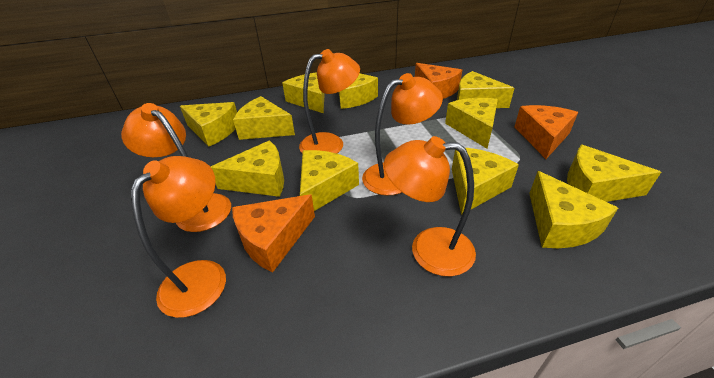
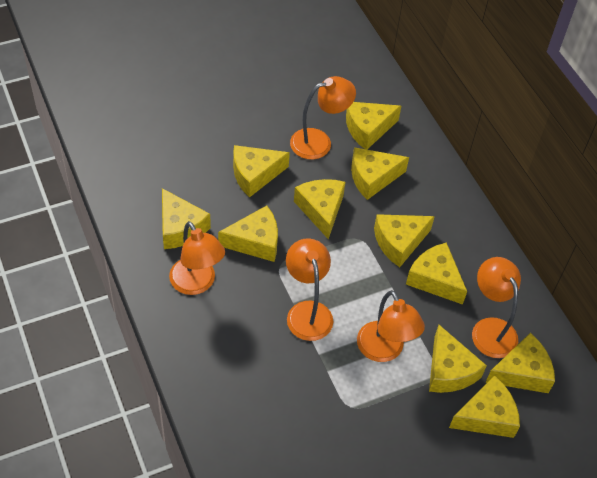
orange cheese: 3 -> 0

